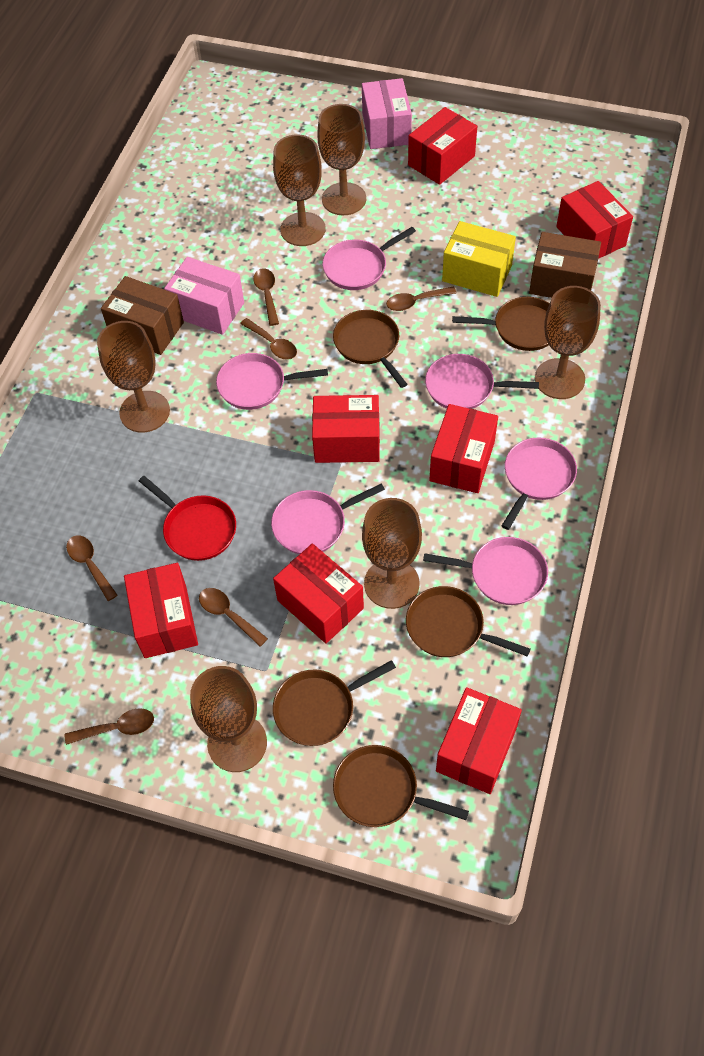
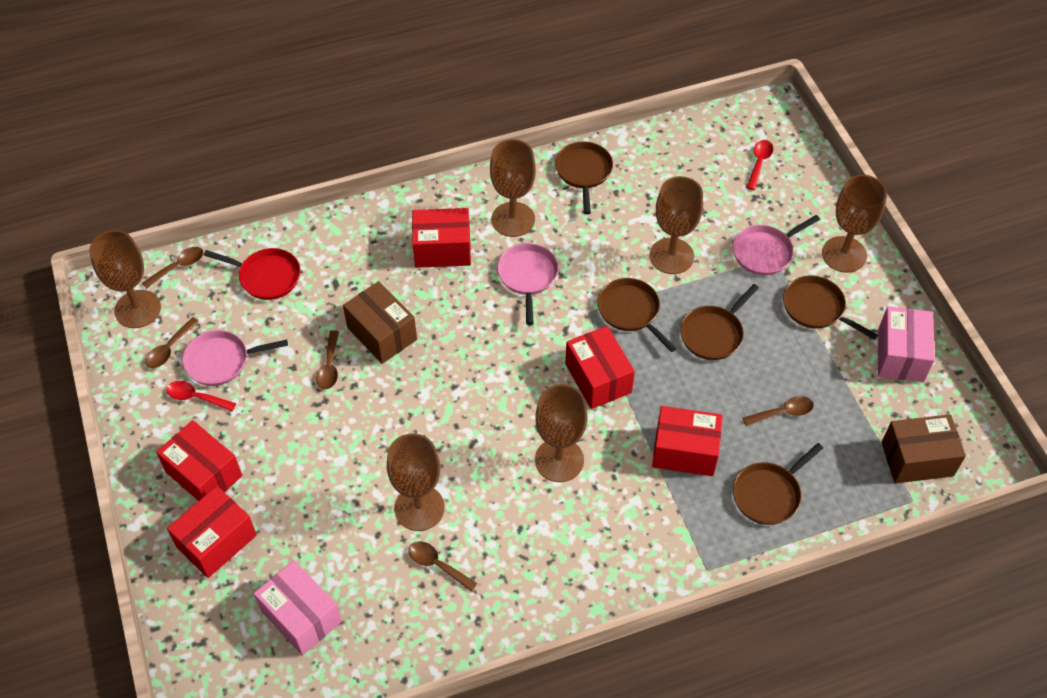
brown spoon: 6 -> 5
pink pan: 6 -> 3
red box: 7 -> 5
red spoon: 0 -> 2
yellow box: 1 -> 0

